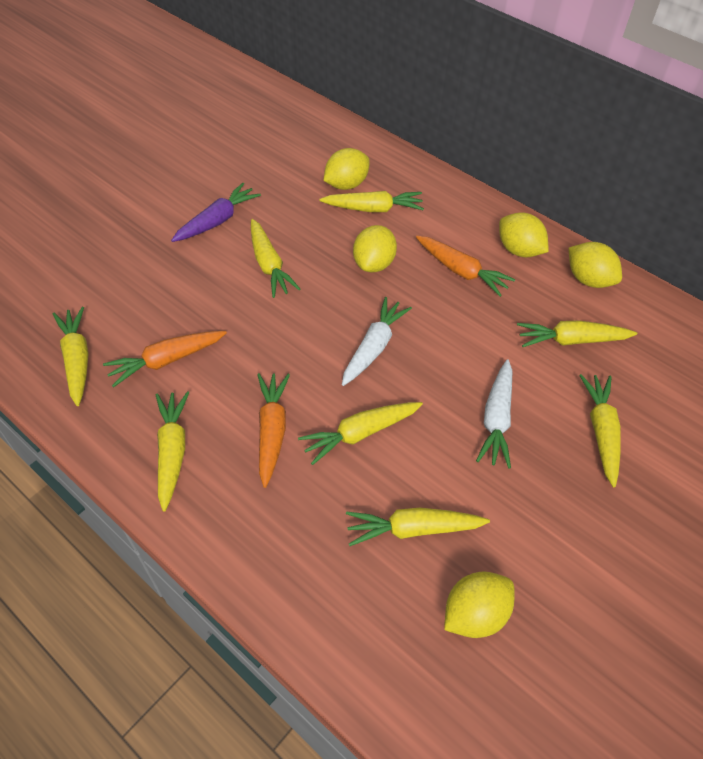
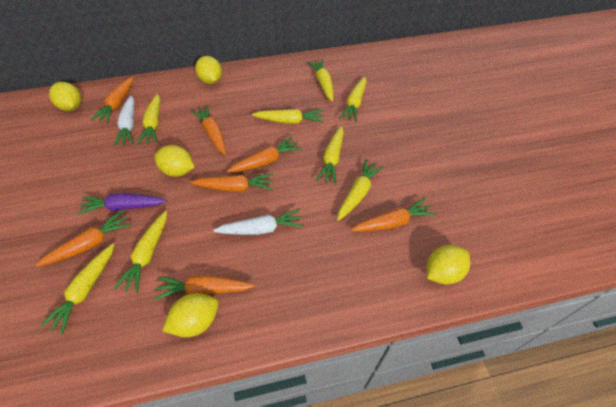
orange carrot: 3 -> 7

